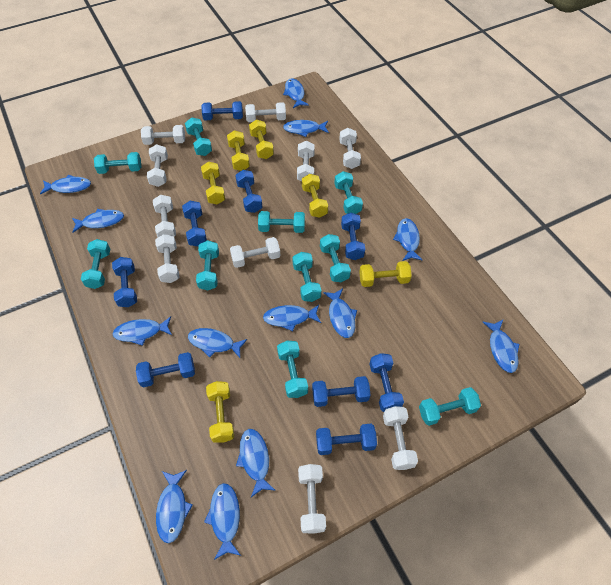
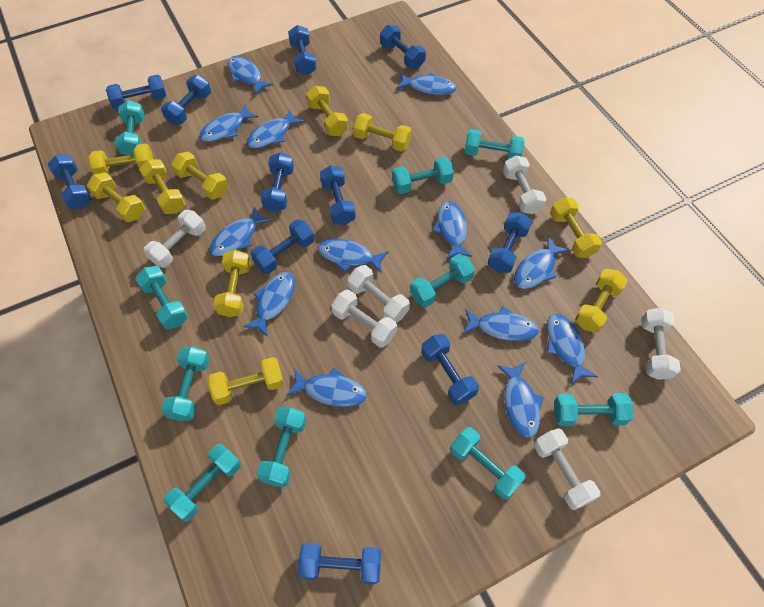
blue dumbbell: 9 -> 11
white dumbbell: 10 -> 6
yellow dumbbell: 6 -> 10

